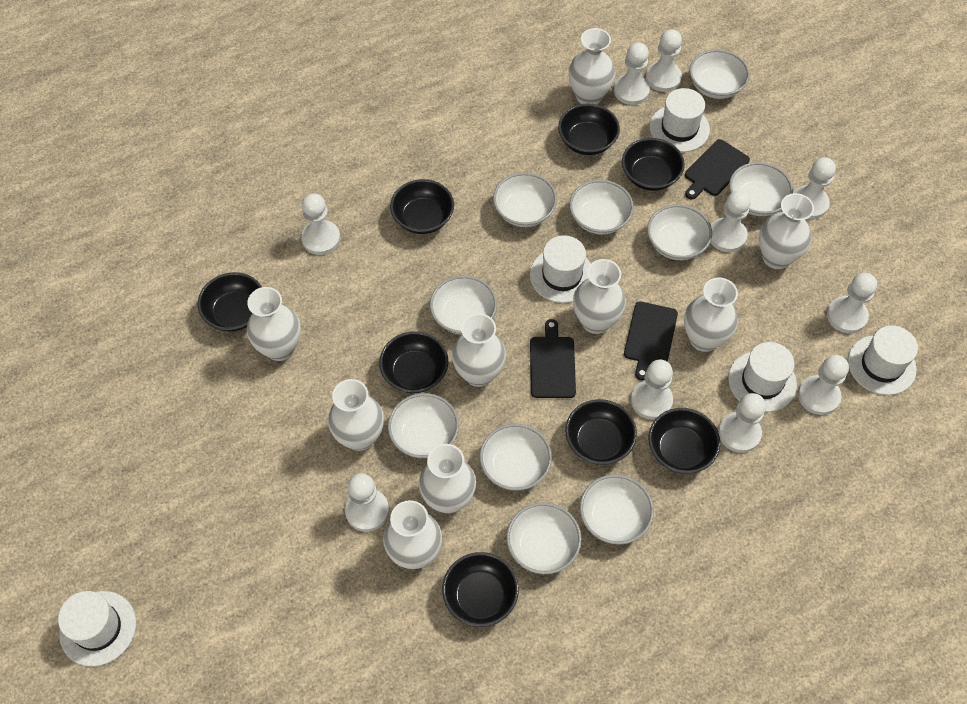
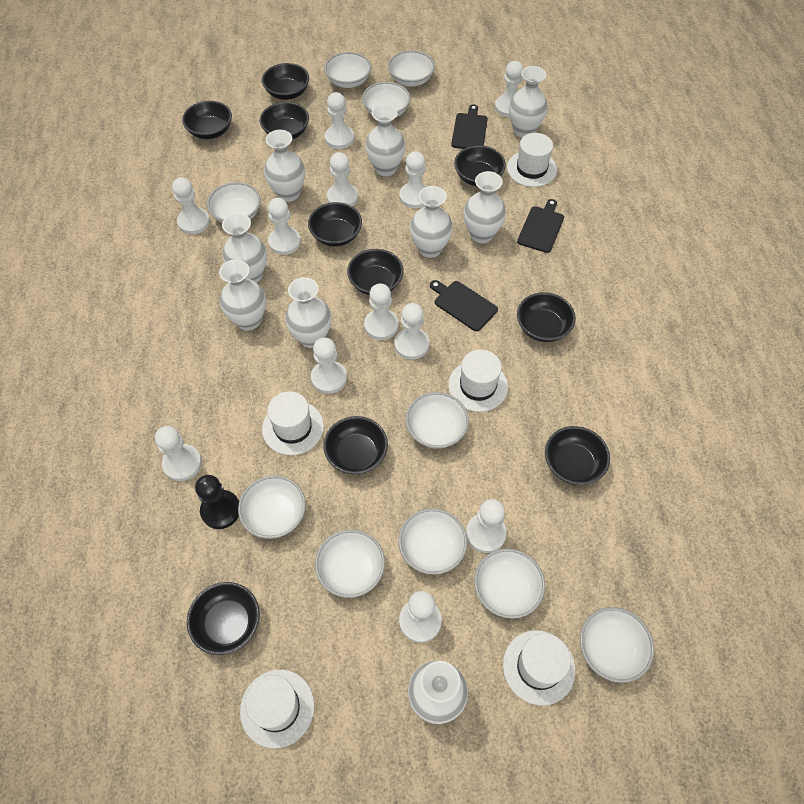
black bowl: 8 -> 10
black pawn: 0 -> 1
white pawn: 10 -> 12

